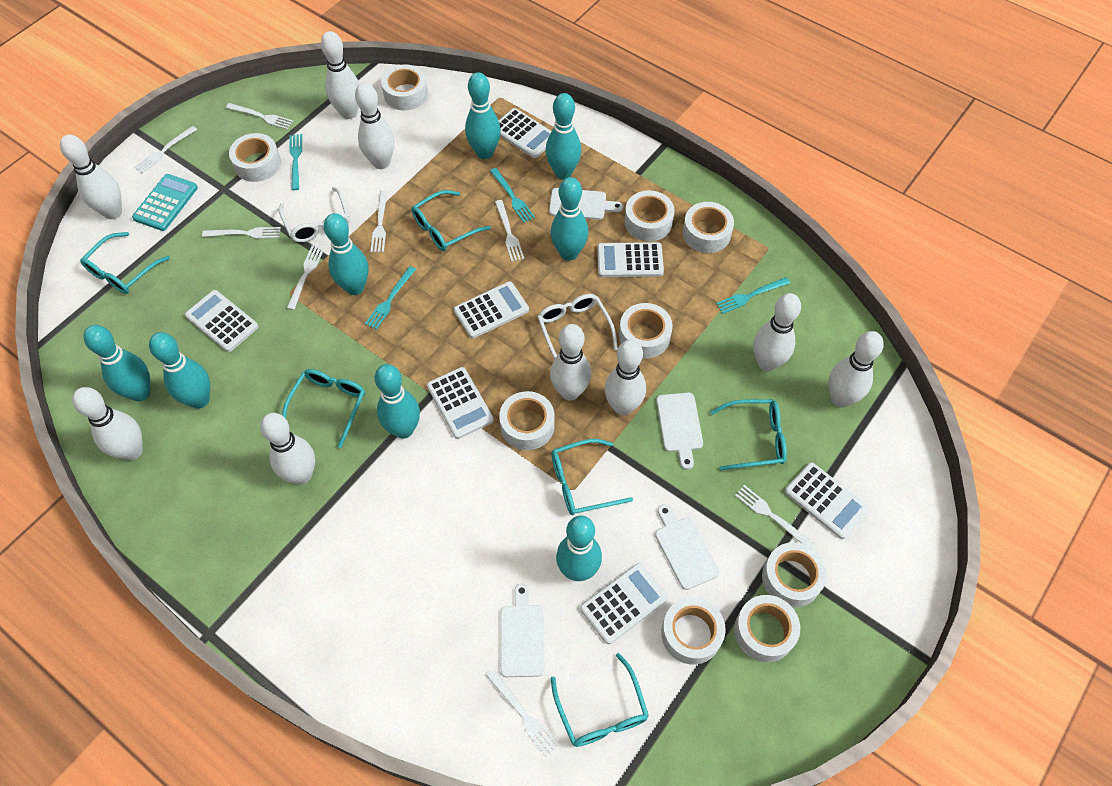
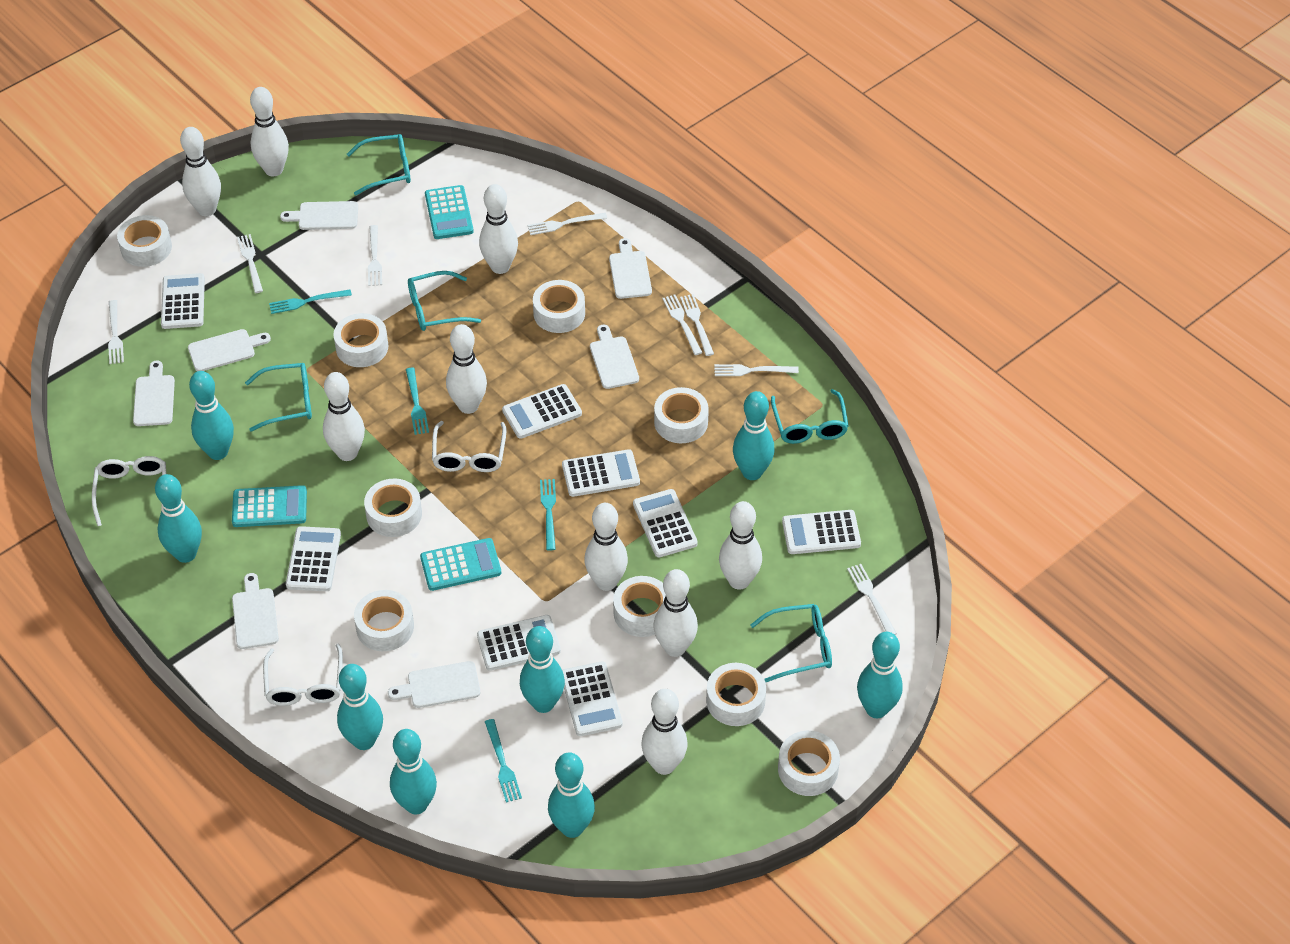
turquoise calculator: 1 -> 3
turquoise glasses: 6 -> 5
white calculator: 7 -> 8
white cutting board: 4 -> 7
white glasses: 2 -> 3

